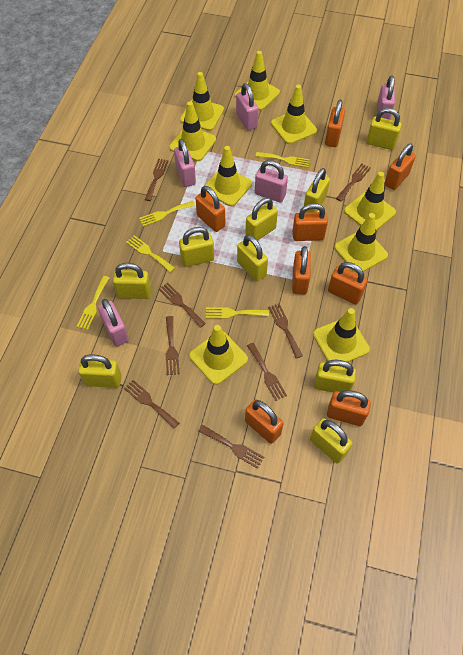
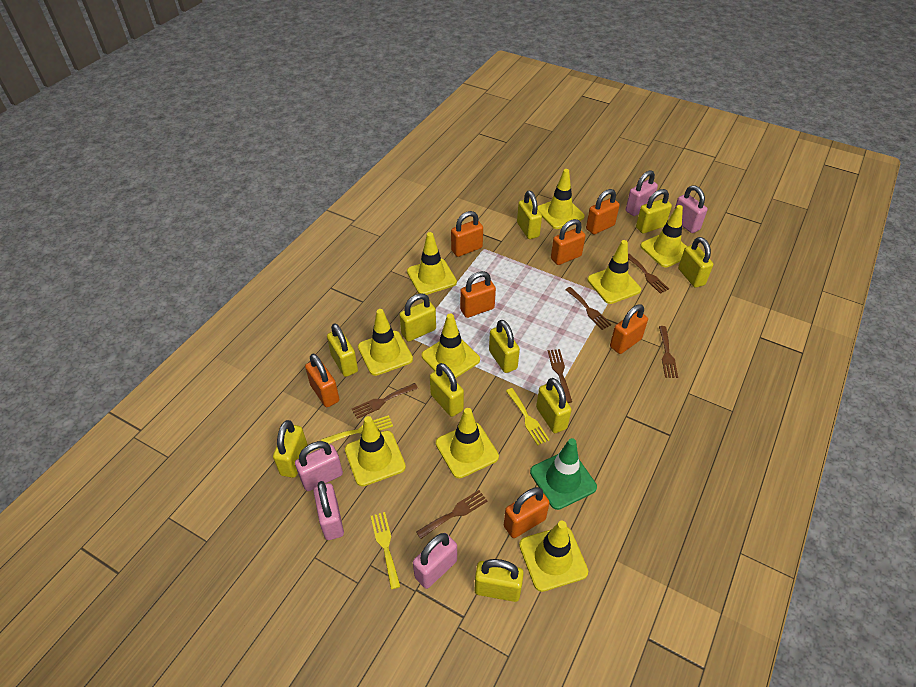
brown fork: 8 -> 6
green traffic cone: 0 -> 1
orange padlock: 8 -> 7
yellow fork: 5 -> 3
yellow padlock: 9 -> 10

